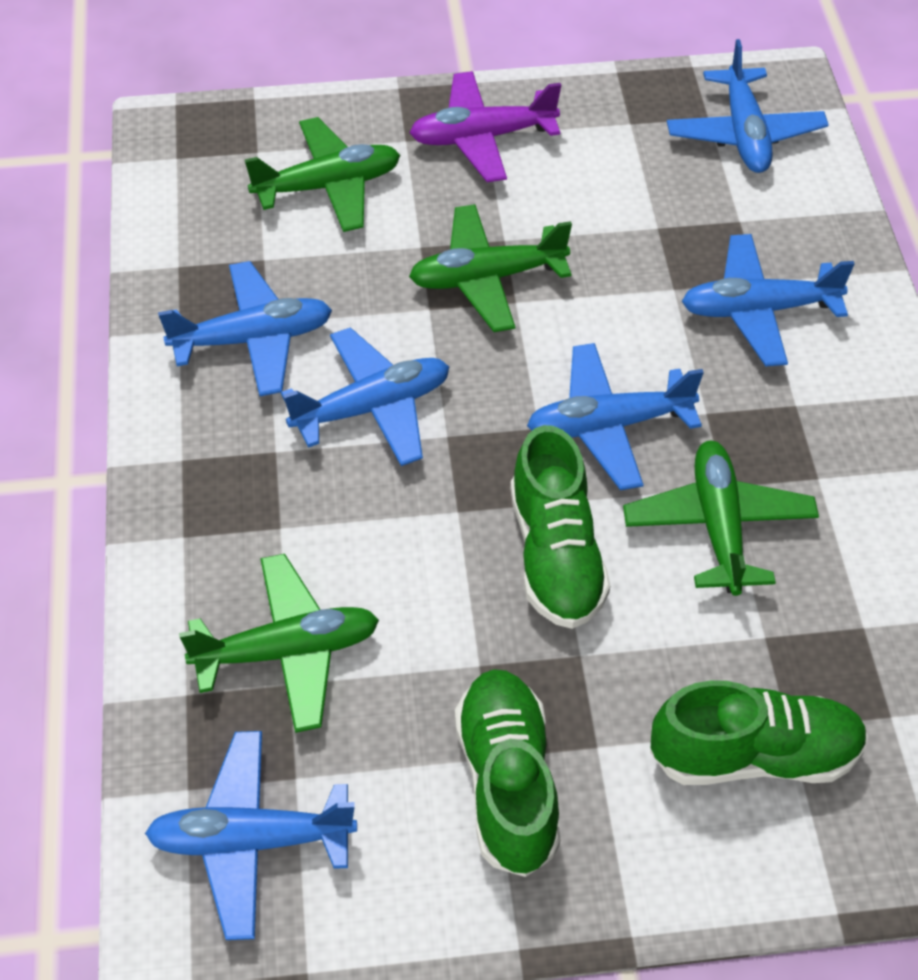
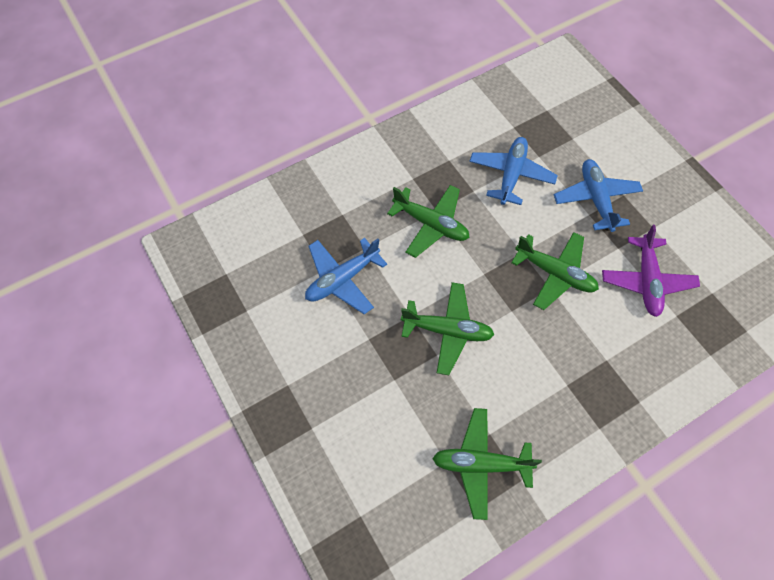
blue plane: 6 -> 3
green shoe: 3 -> 0

